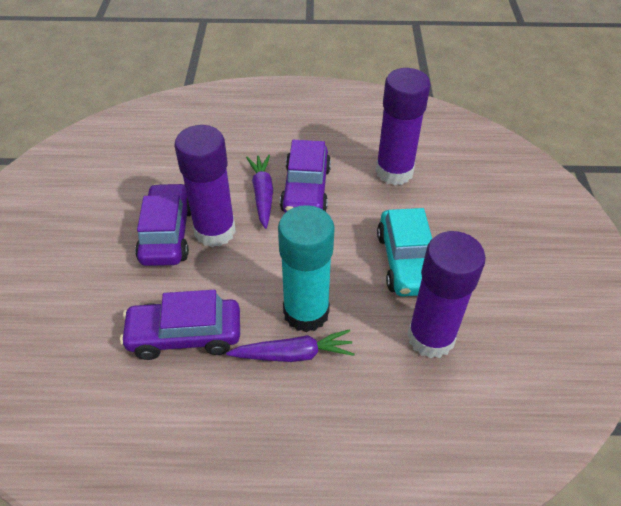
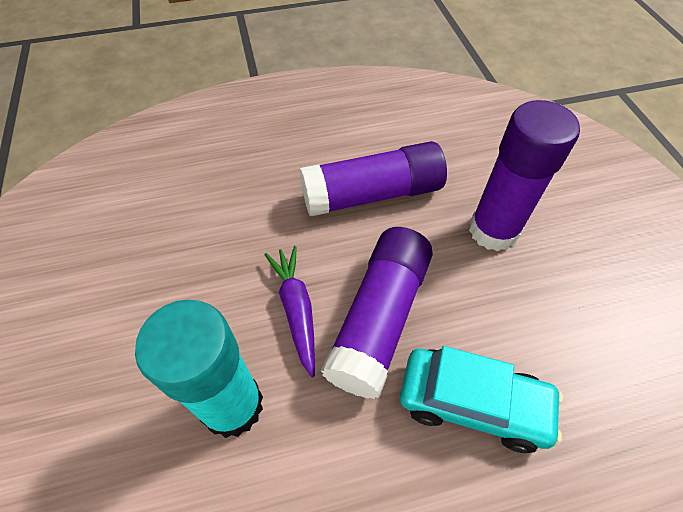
purple car: 3 -> 0
purple carrot: 2 -> 1

